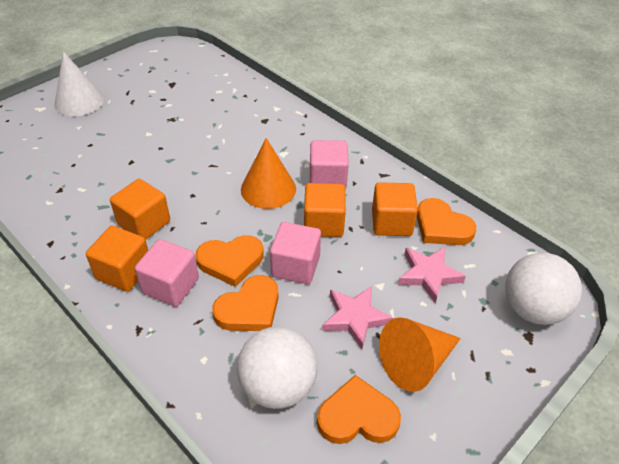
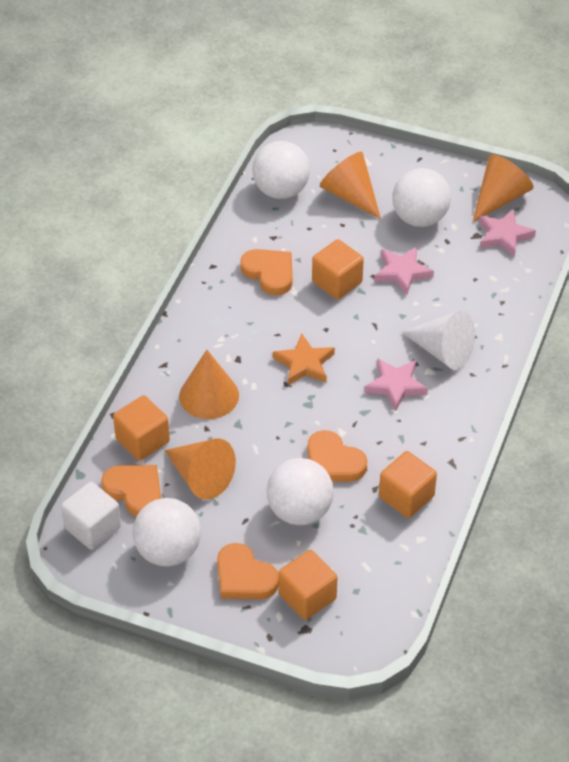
orange cone: 2 -> 4
orange star: 0 -> 1
pink cube: 3 -> 0
pink star: 2 -> 3
white ball: 2 -> 4
white cube: 0 -> 1

